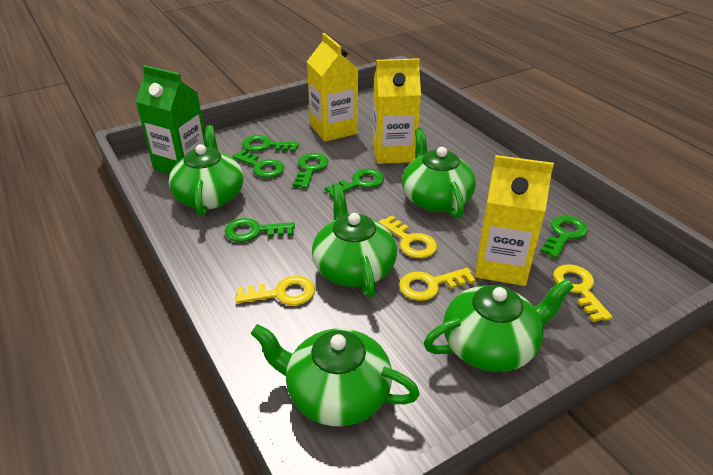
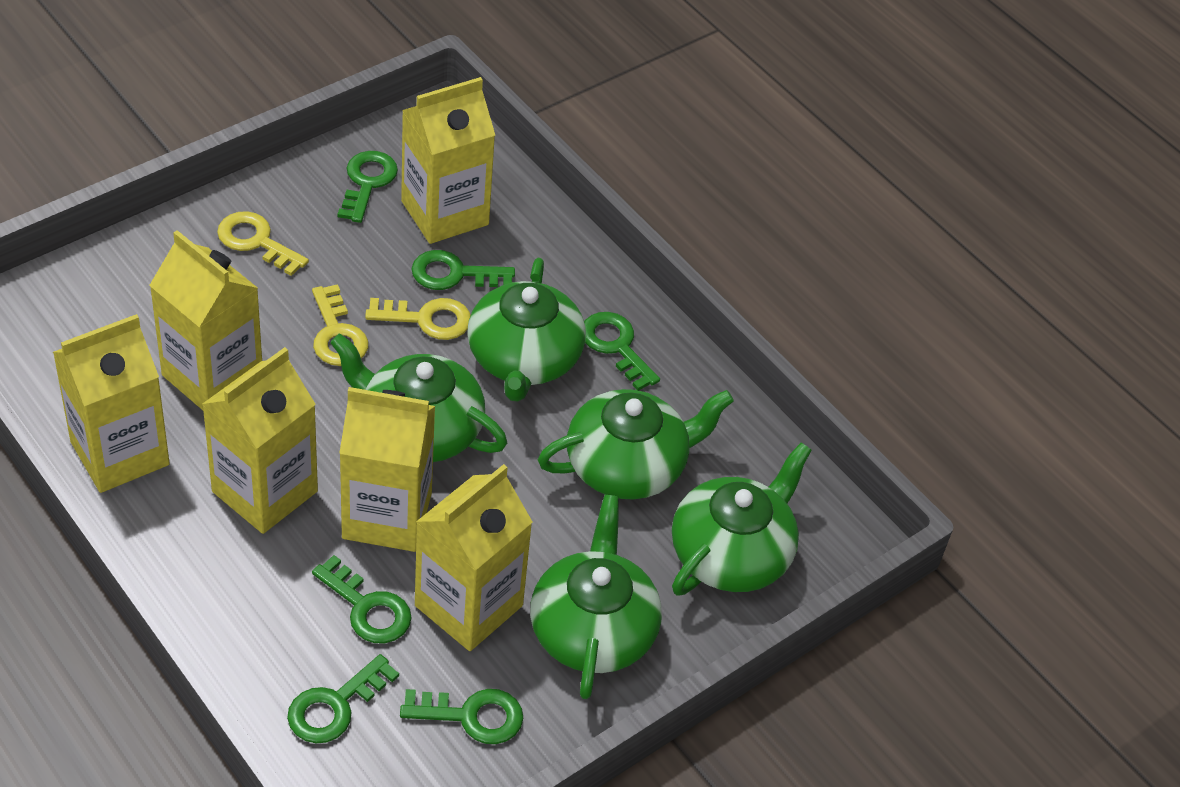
green carton: 1 -> 0
yellow carton: 3 -> 6
yellow key: 4 -> 3

